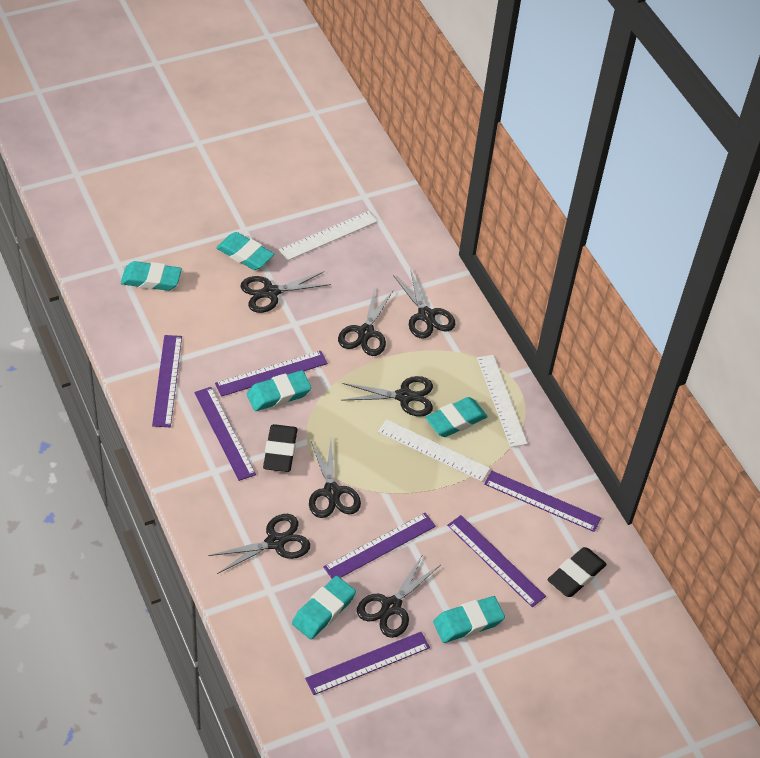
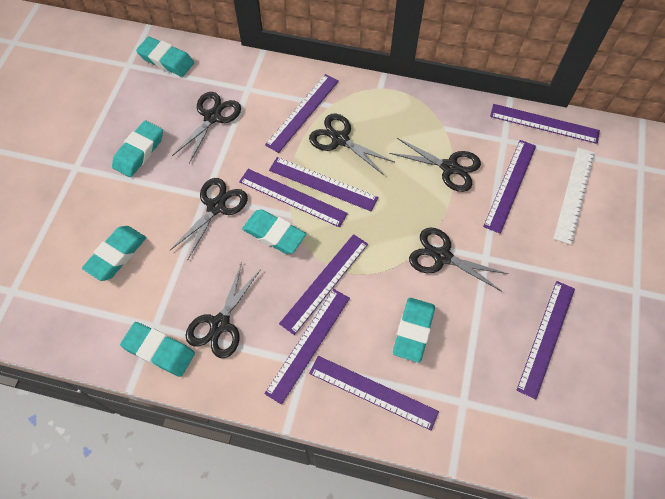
black eraser: 2 -> 0
black scissors: 7 -> 6
purple ruler: 7 -> 9
white ruler: 3 -> 1

